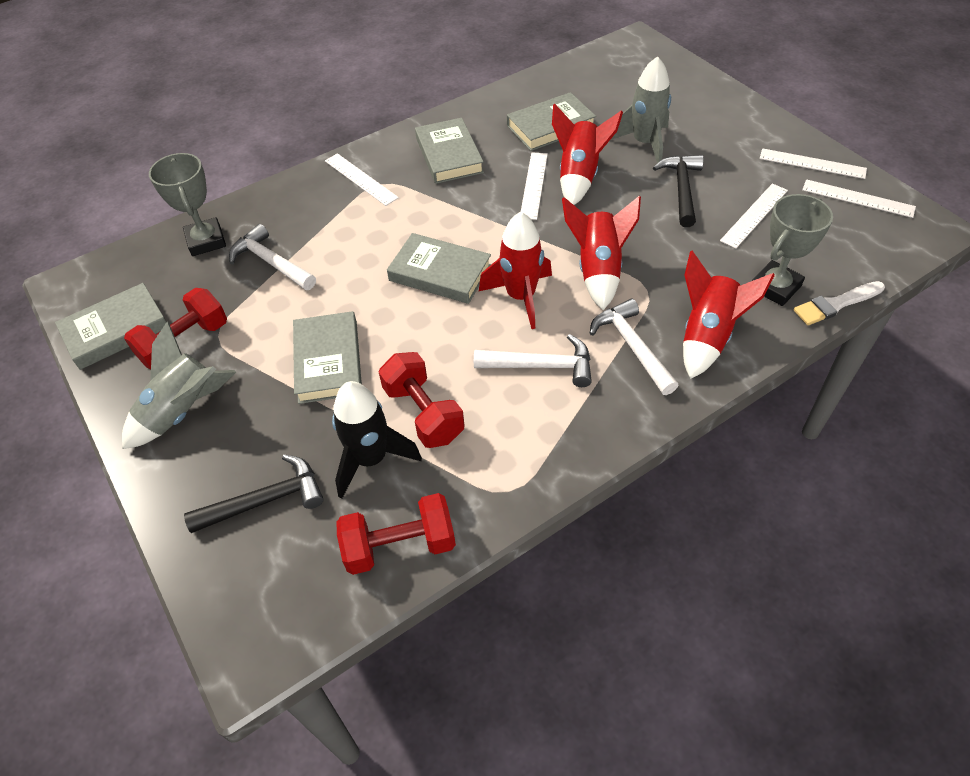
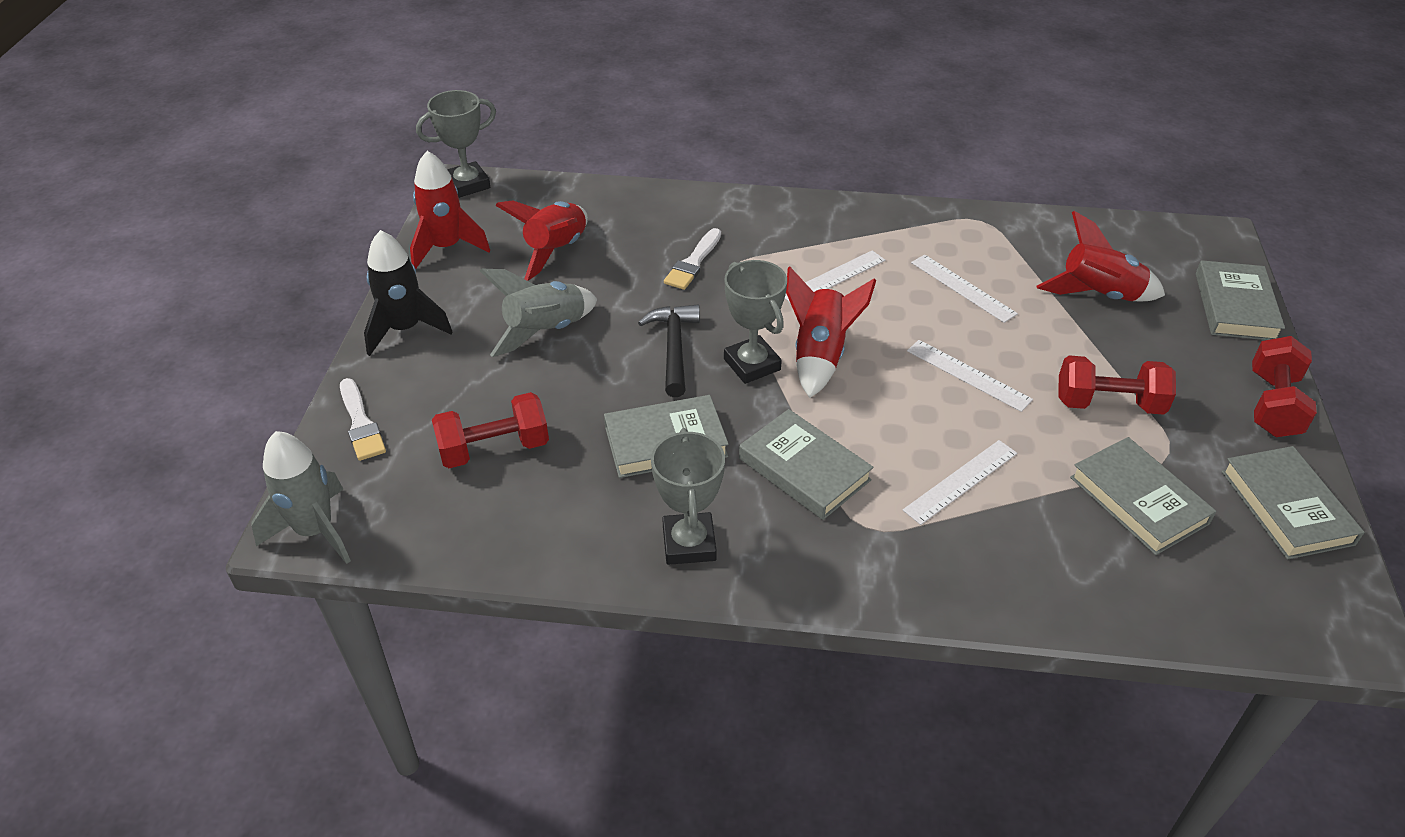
black hammer: 2 -> 1
grey trophy: 2 -> 3
white brush: 1 -> 2
white hammer: 3 -> 0
white ruler: 5 -> 4

